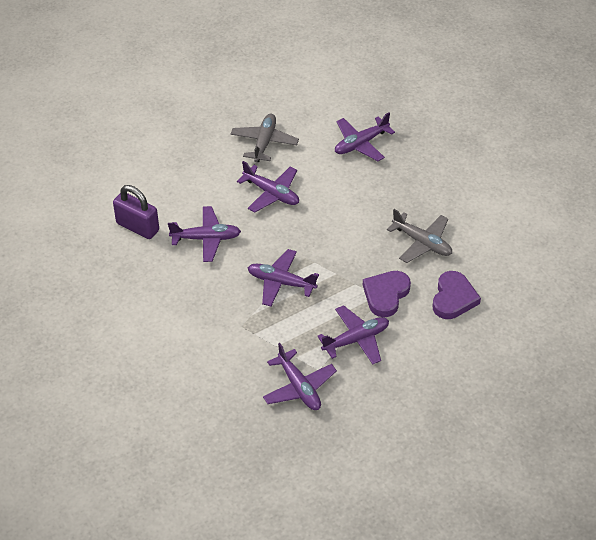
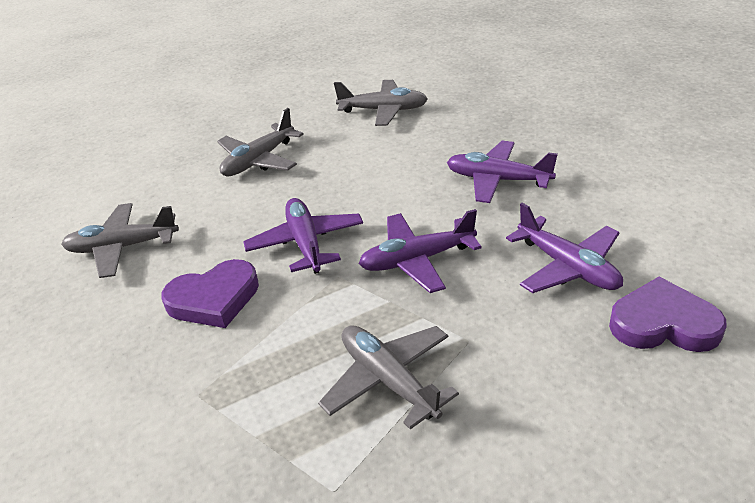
grey plane: 2 -> 4
purple padlock: 1 -> 0
purple plane: 6 -> 4

